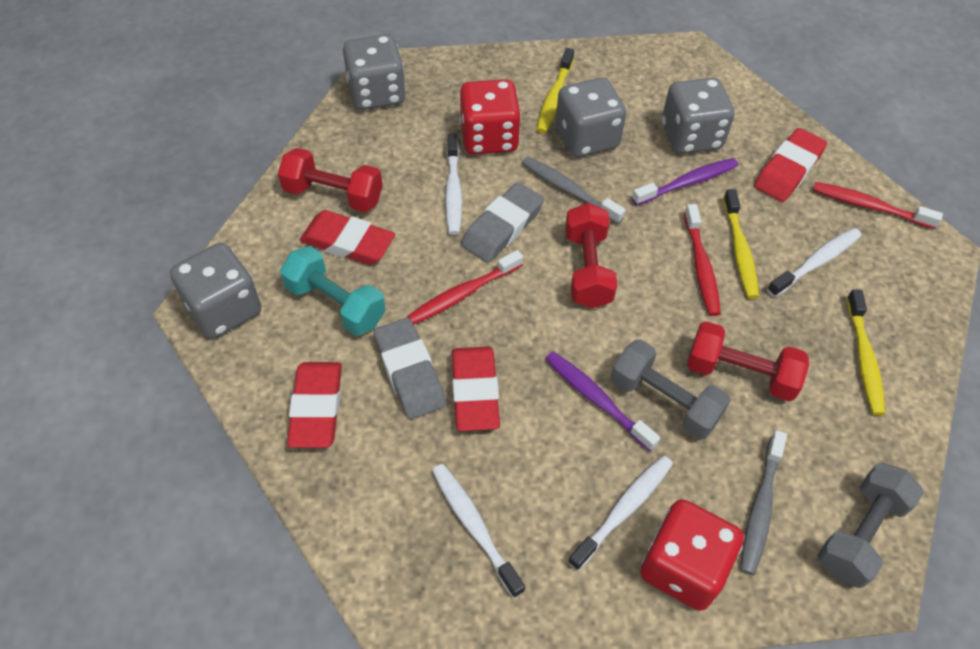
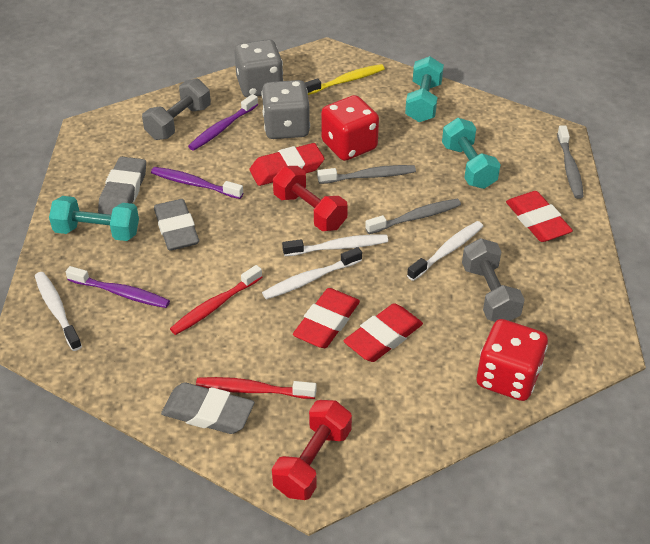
grey dice: 4 -> 2
grey eraser: 2 -> 3
grey toothbrush: 2 -> 3
purple toothbrush: 2 -> 3
red dumbbell: 3 -> 2
red toothbrush: 3 -> 2
turquoise dumbbell: 1 -> 3
yellow toothbrush: 3 -> 1

